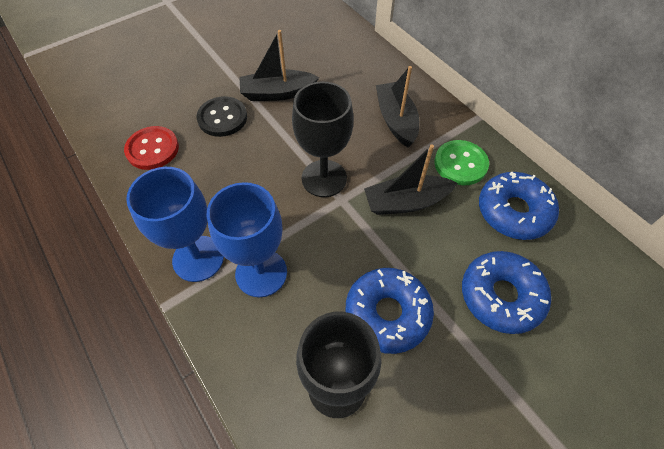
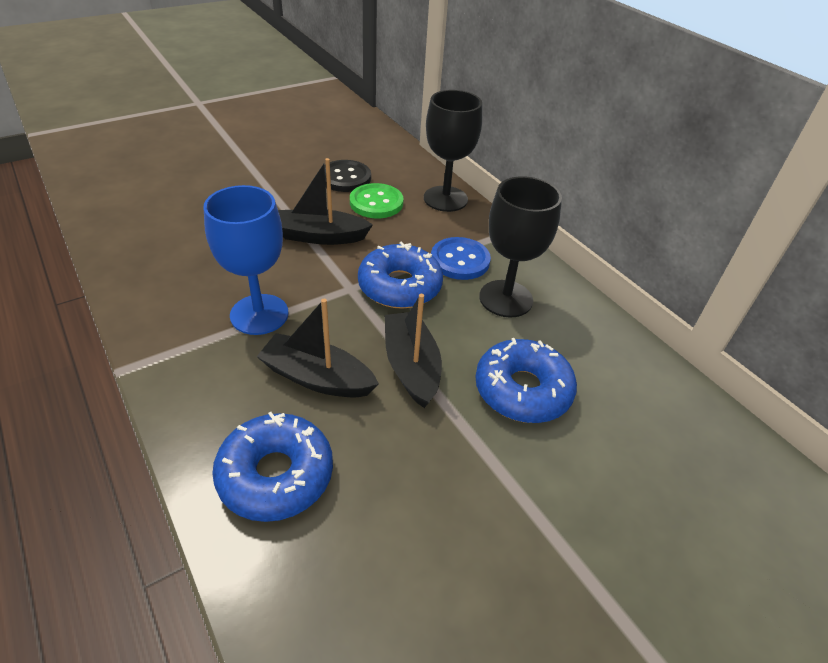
blue button: 0 -> 1
blue goblet: 2 -> 1
red button: 1 -> 0

